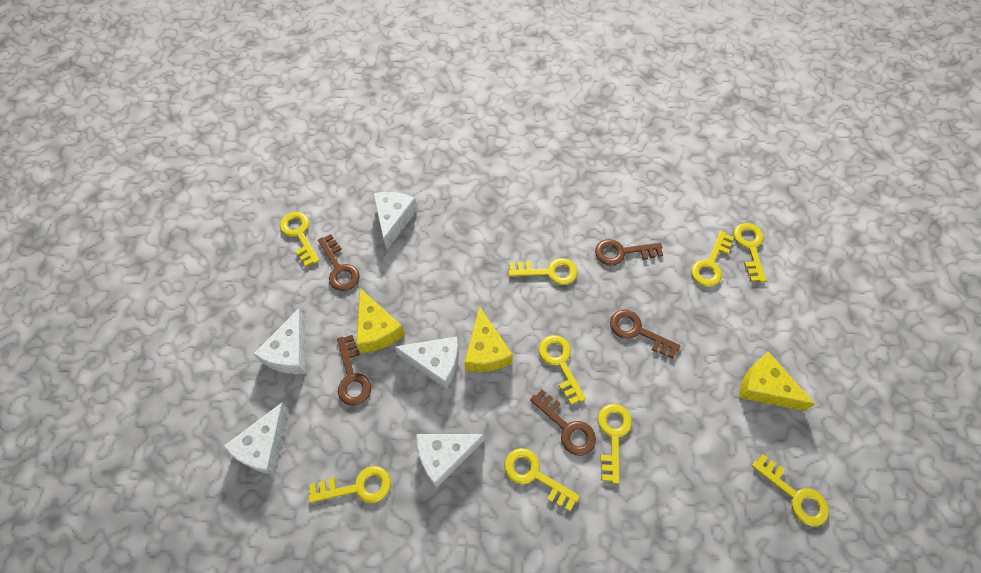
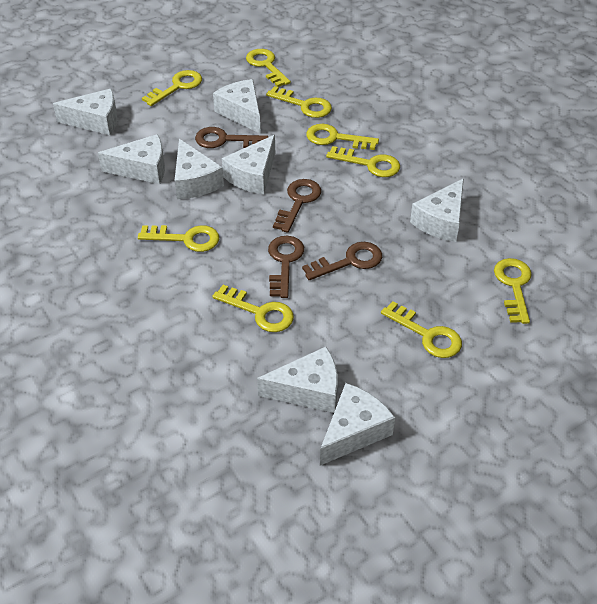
brown key: 5 -> 4
white cheese: 5 -> 8
yellow cheese: 3 -> 0

